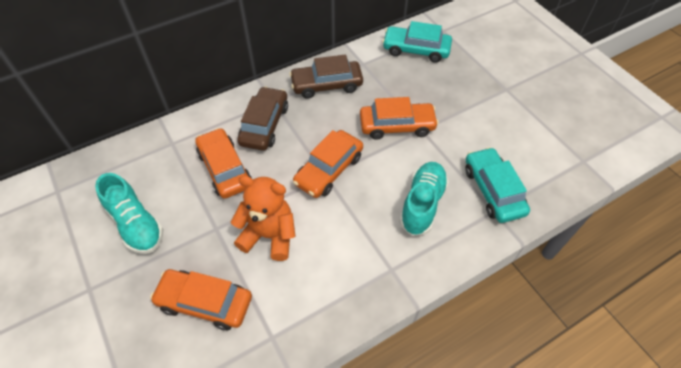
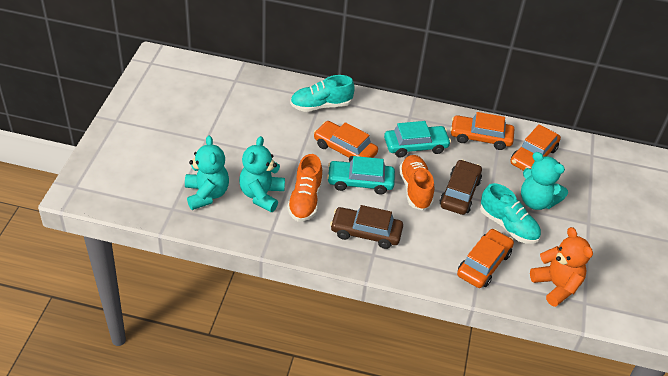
orange shoe: 0 -> 2
turquoise teddy bear: 0 -> 3

